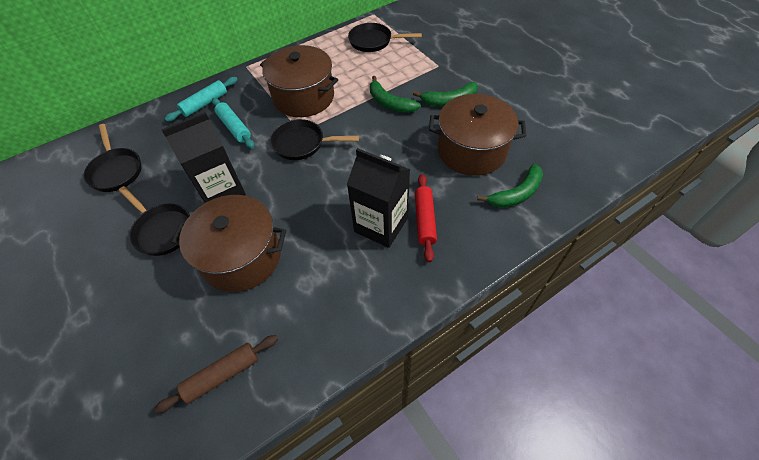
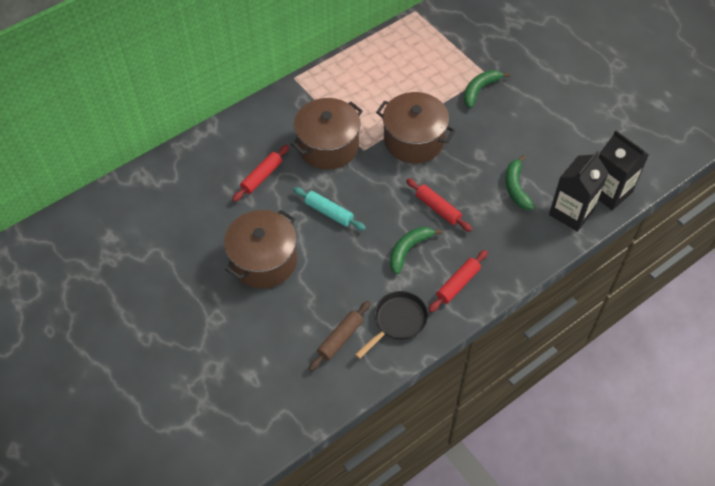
black pan: 4 -> 1
red rolling pin: 1 -> 3
turquoise rolling pin: 2 -> 1

